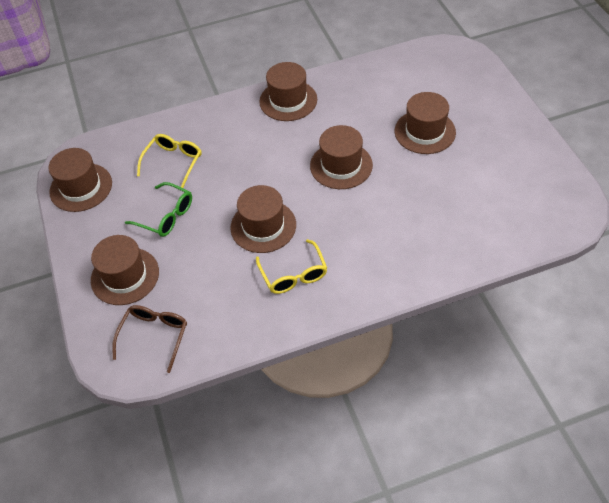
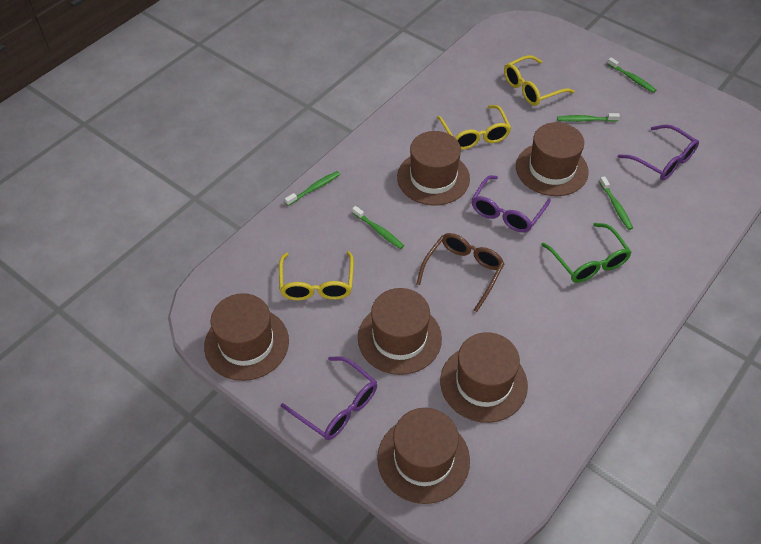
green toothbrush: 0 -> 5
purple glasses: 0 -> 3
yellow glasses: 2 -> 3

